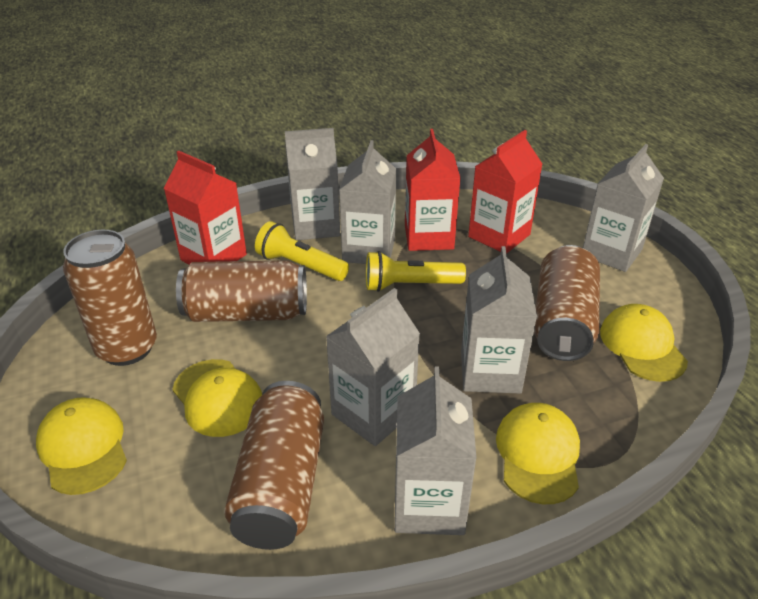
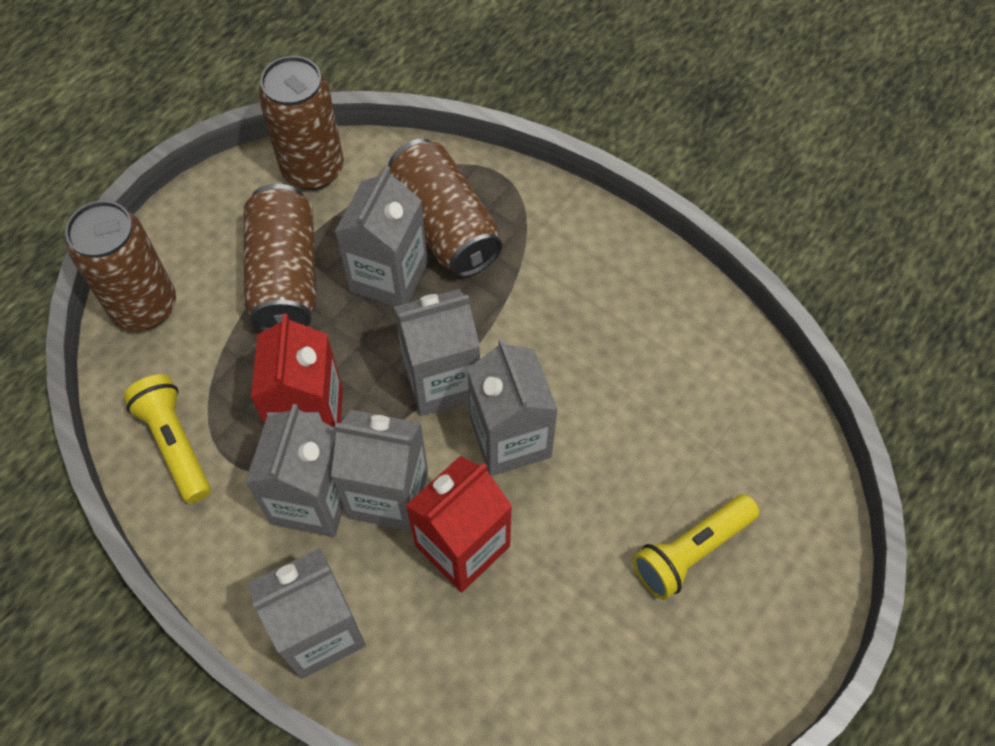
red carton: 3 -> 2
yellow cap: 4 -> 0

